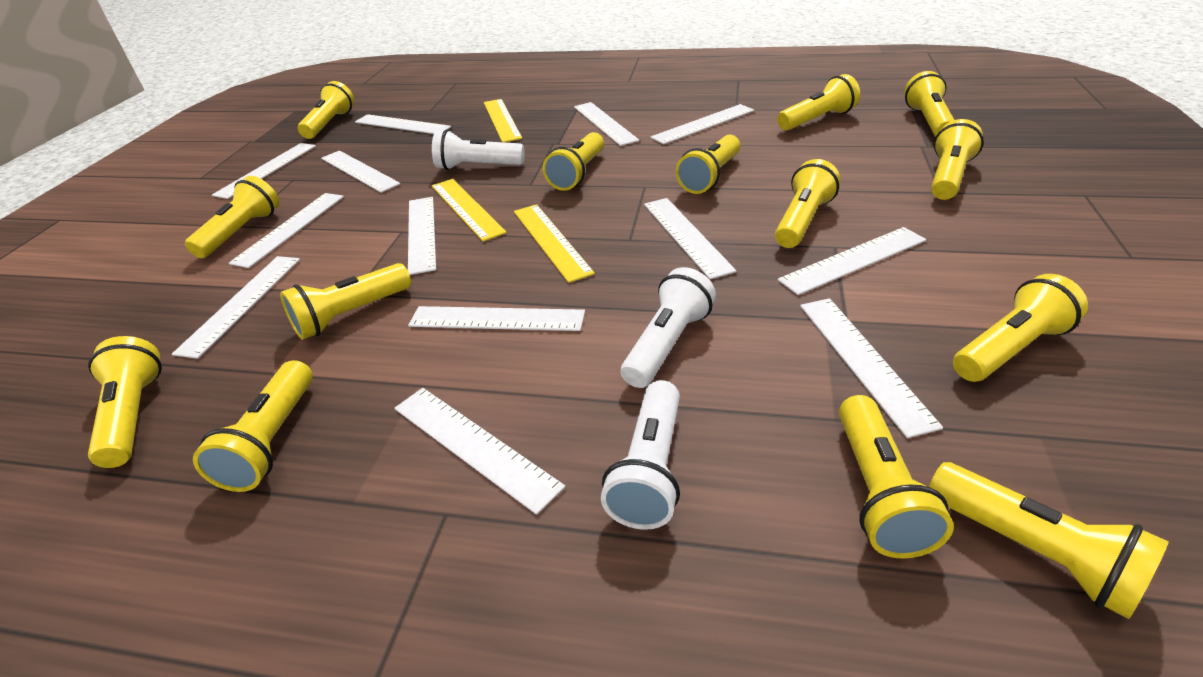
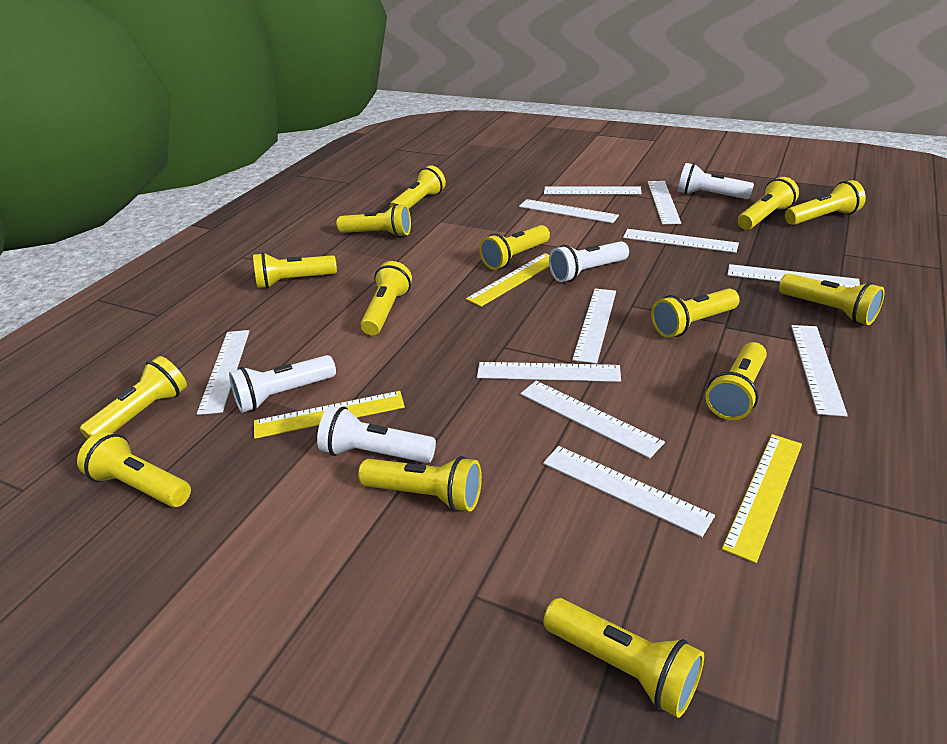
white flashlight: 3 -> 4
white ruler: 13 -> 11

